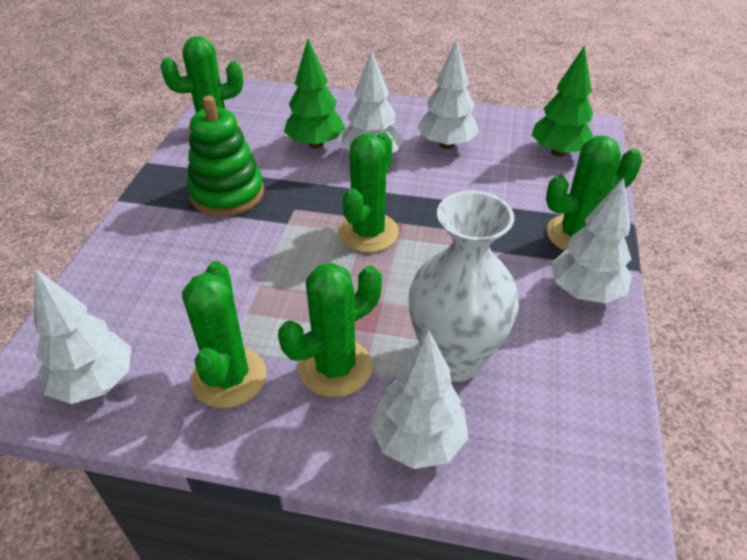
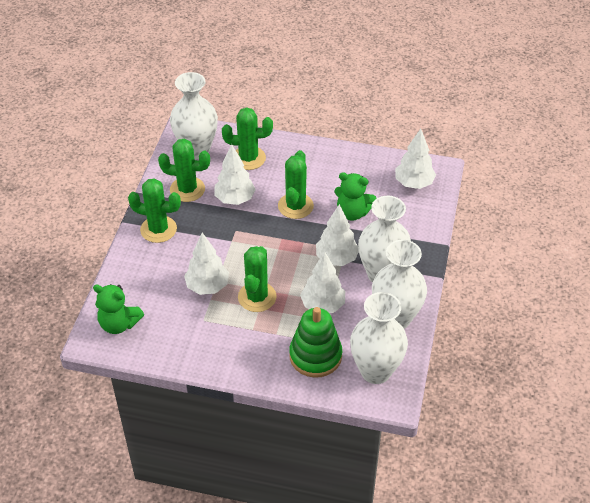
green teddy bear: 0 -> 2
green tree: 2 -> 0
white vase: 1 -> 4

